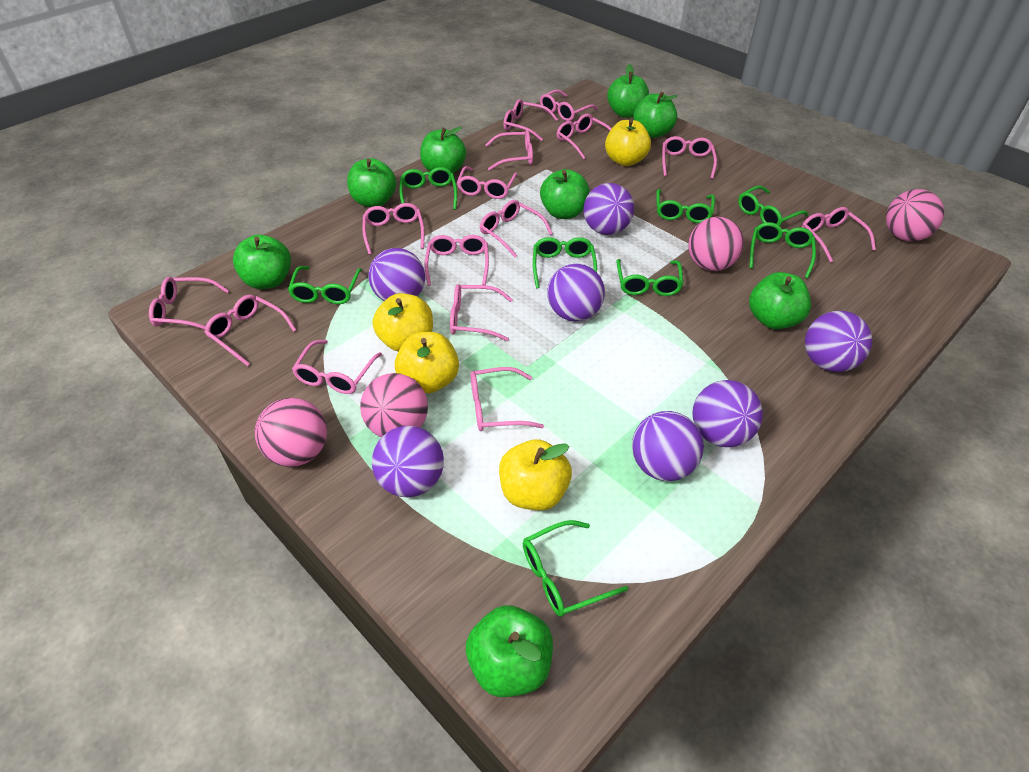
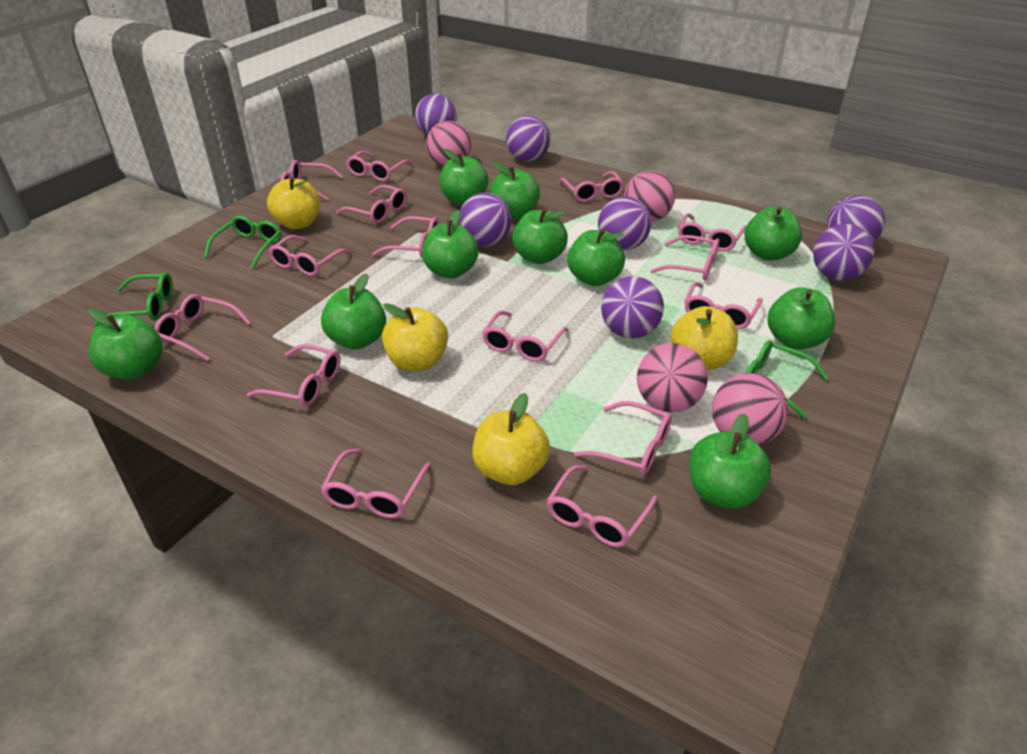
green apple: 8 -> 10
green glasses: 8 -> 3

